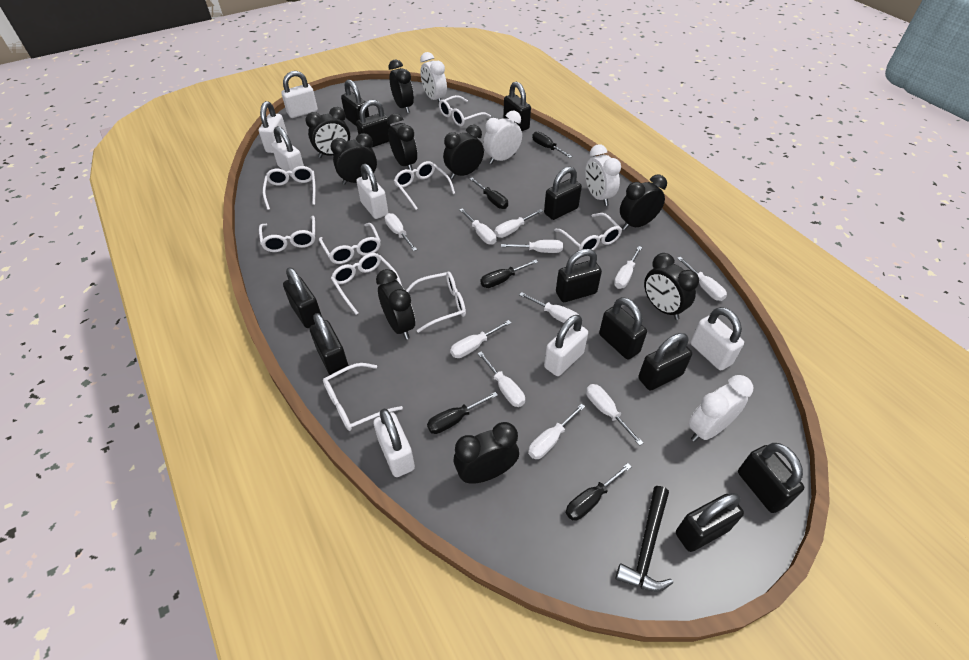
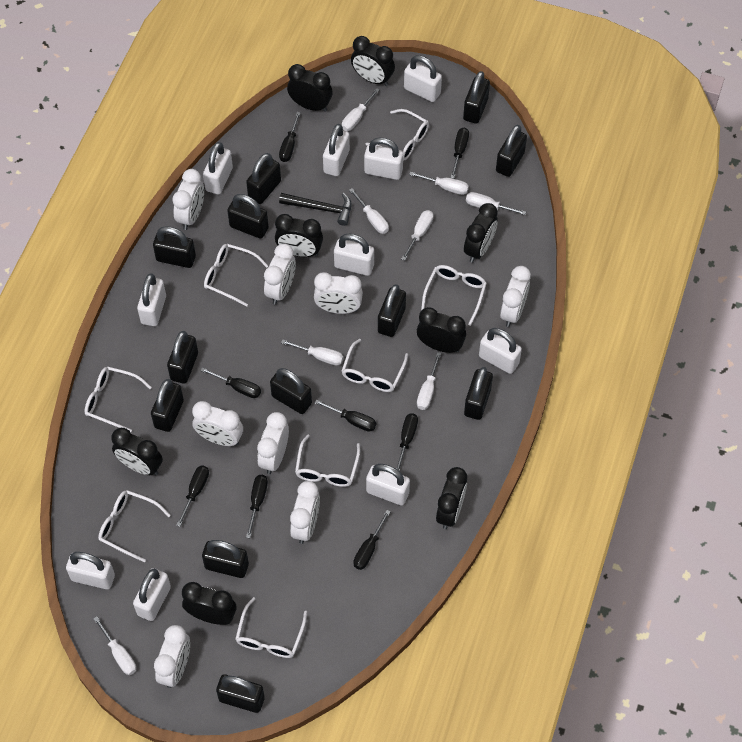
black clock: 9 -> 8
black padlock: 11 -> 12
black screwdriver: 5 -> 8
white clock: 4 -> 8
white glasses: 9 -> 8
white padlock: 7 -> 10
white screwdriver: 11 -> 8

